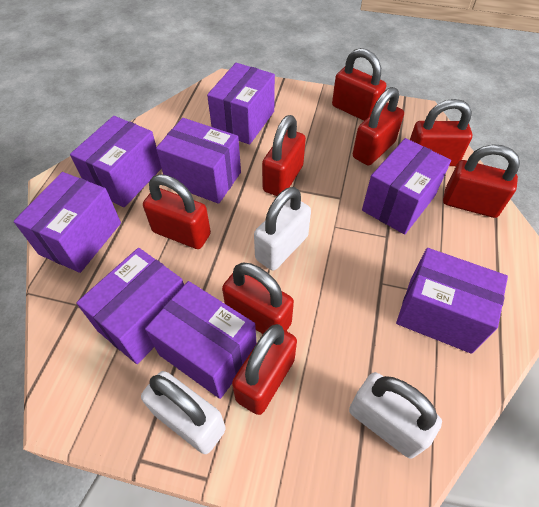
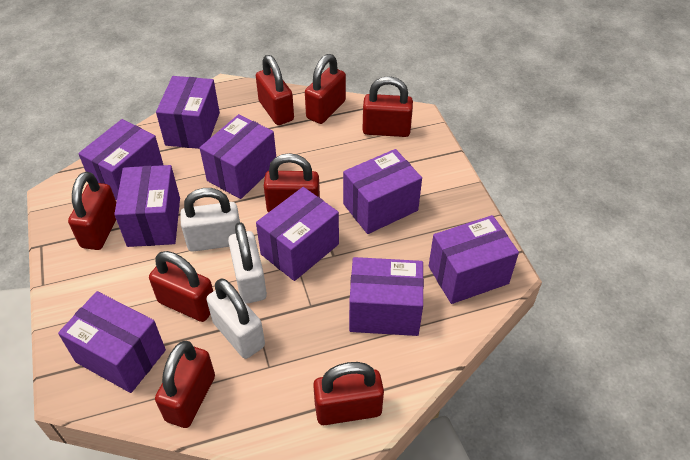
purple box: 8 -> 9

